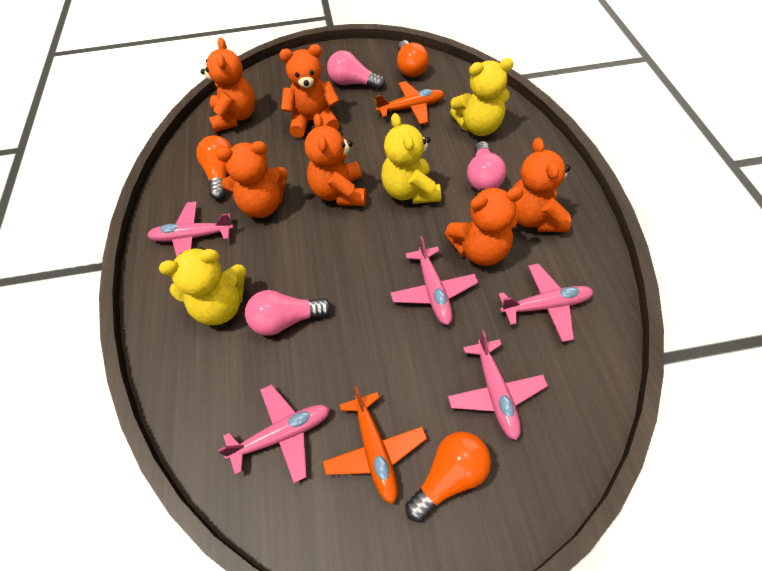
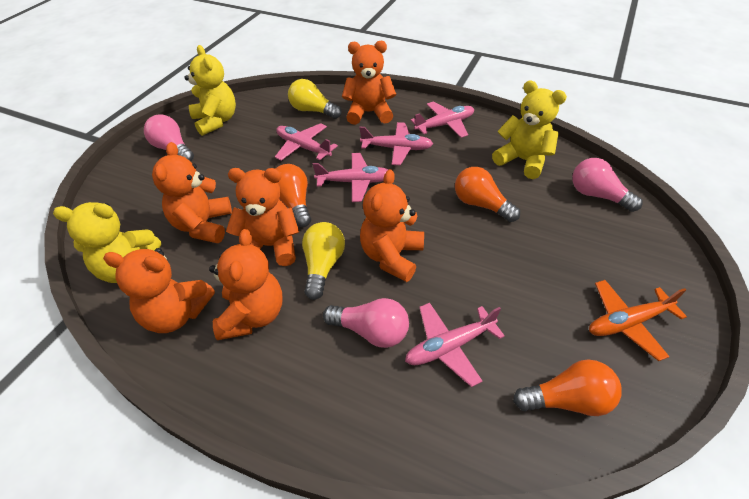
orange plane: 2 -> 1
yellow light bulb: 0 -> 2

